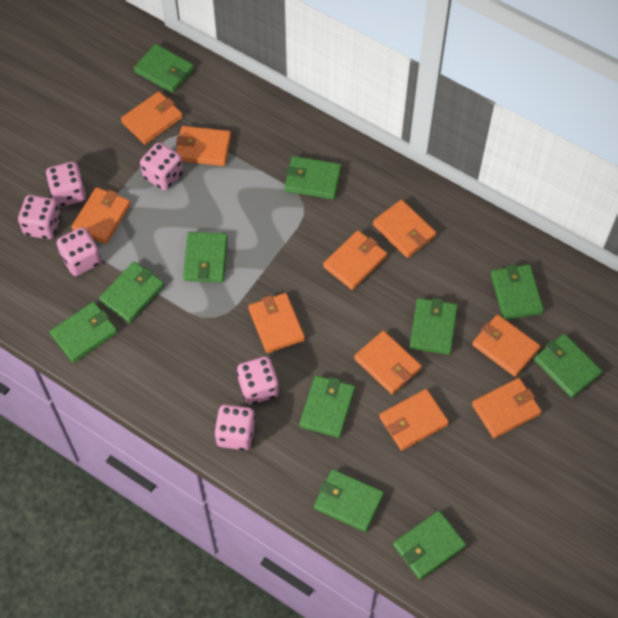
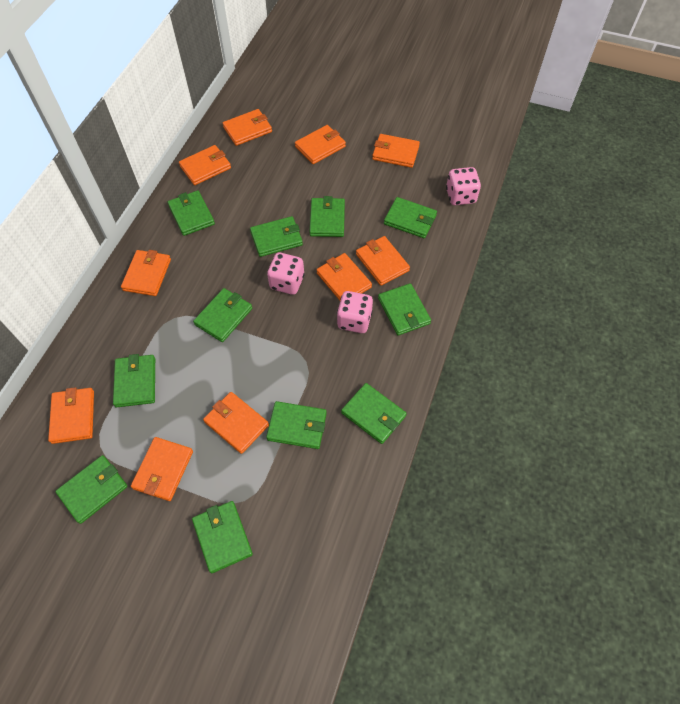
pink dice: 6 -> 3

